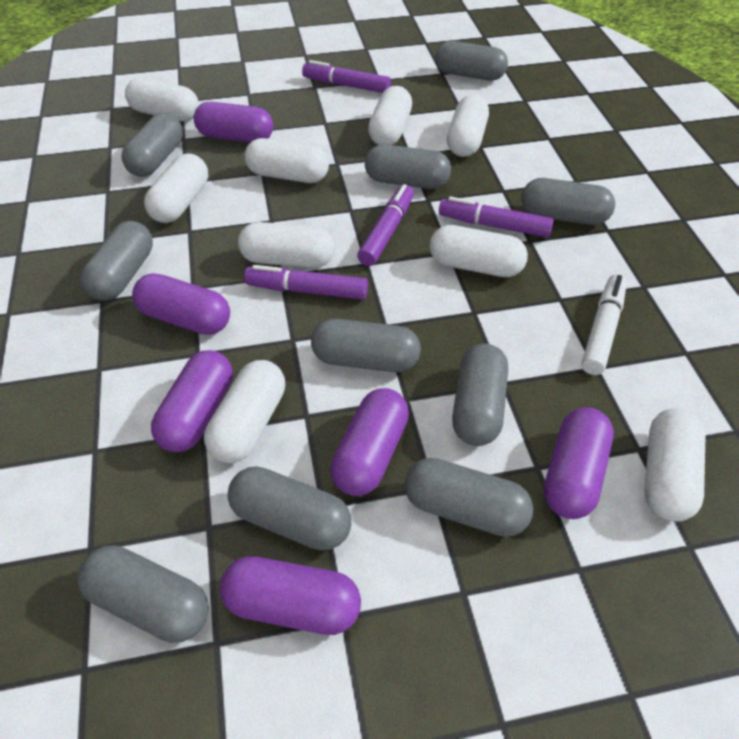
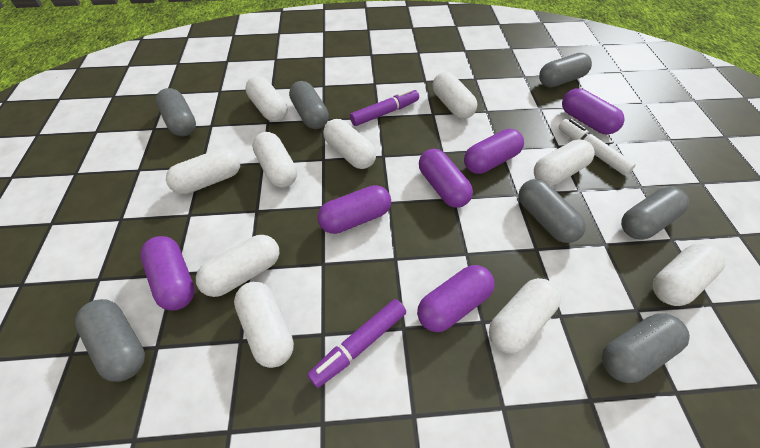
grey capsule: 10 -> 7
purple marker: 4 -> 2
white capsule: 9 -> 10

